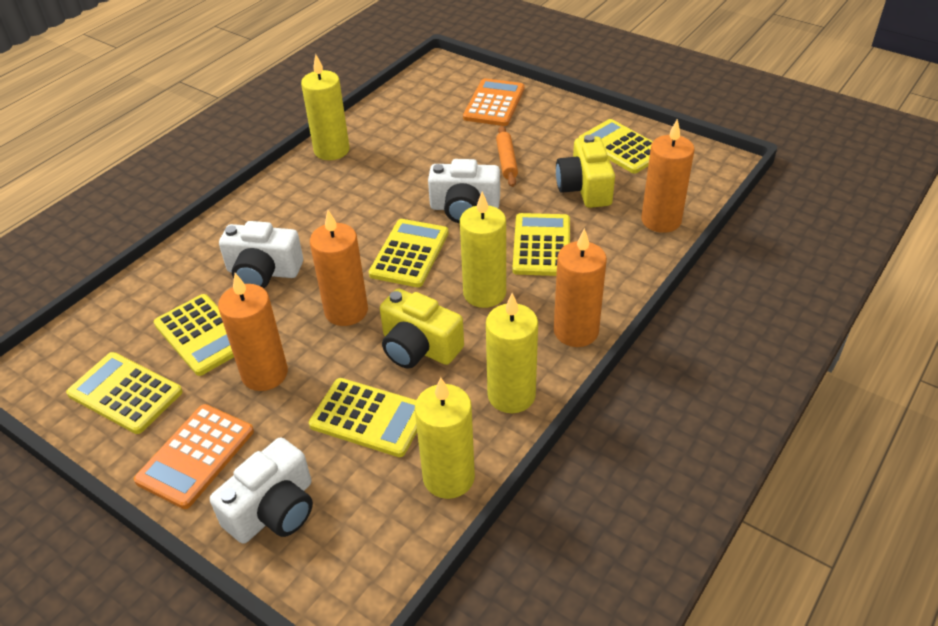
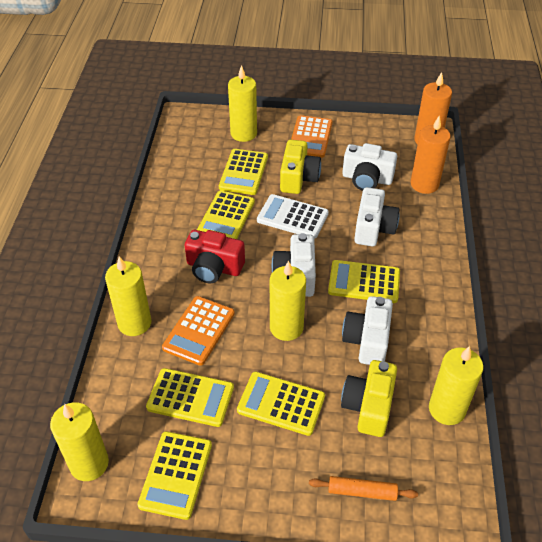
orange candle: 4 -> 2
red camera: 0 -> 1
white calculator: 0 -> 1
white camera: 3 -> 4
yellow candle: 4 -> 5

